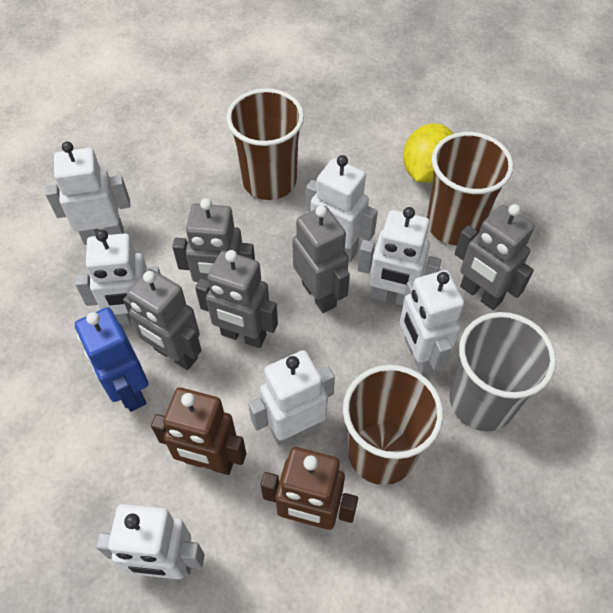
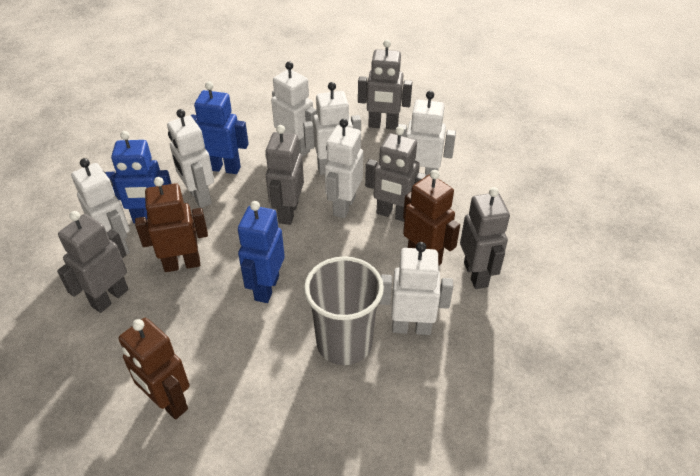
blue robot: 1 -> 3
brown cup: 3 -> 0
brown robot: 2 -> 3
yellow lemon: 1 -> 0

